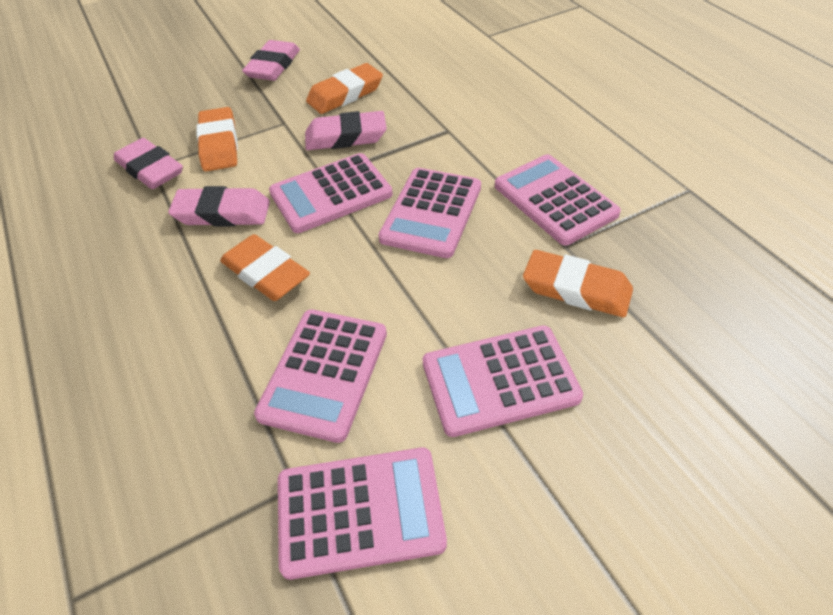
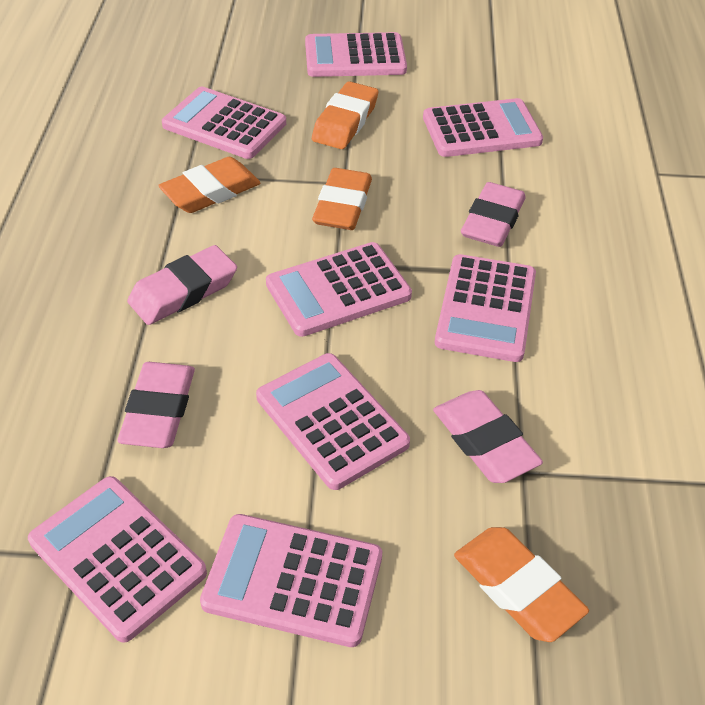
pink calculator: 6 -> 8

